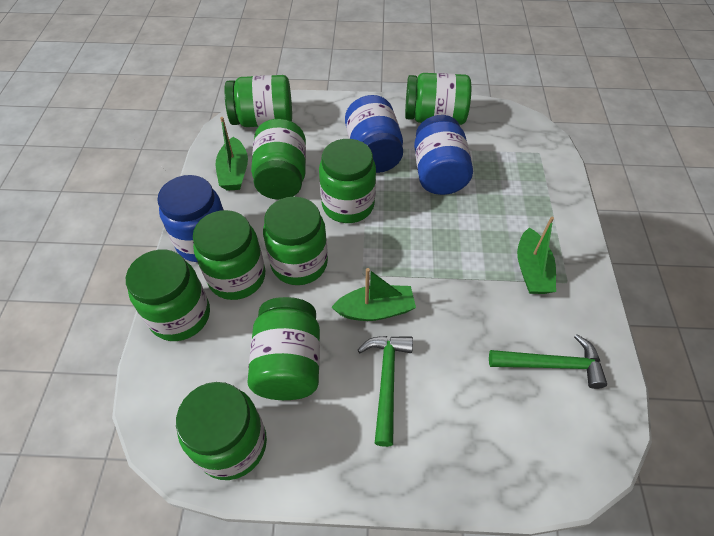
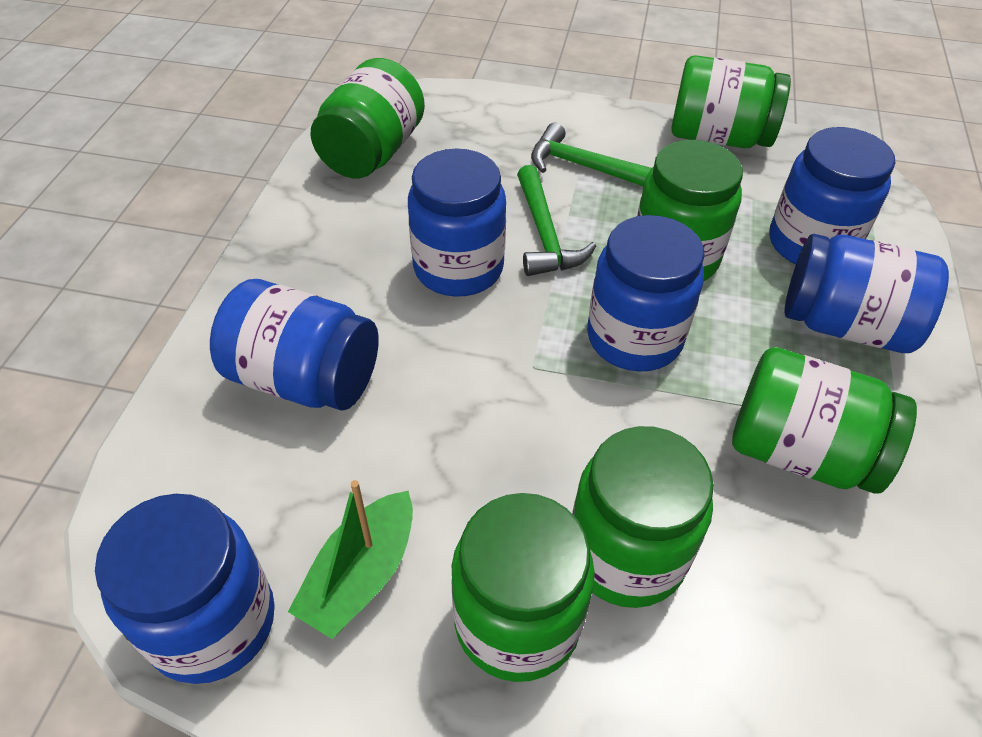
blue jar: 3 -> 6
green boat: 3 -> 1
green jar: 9 -> 6

